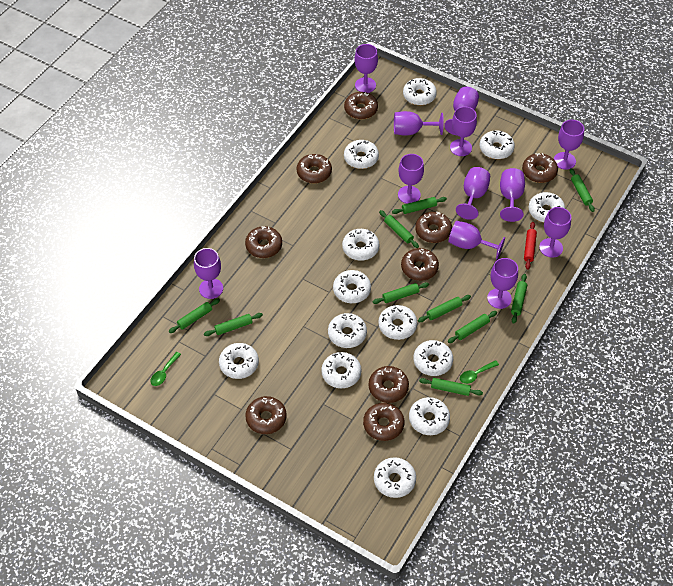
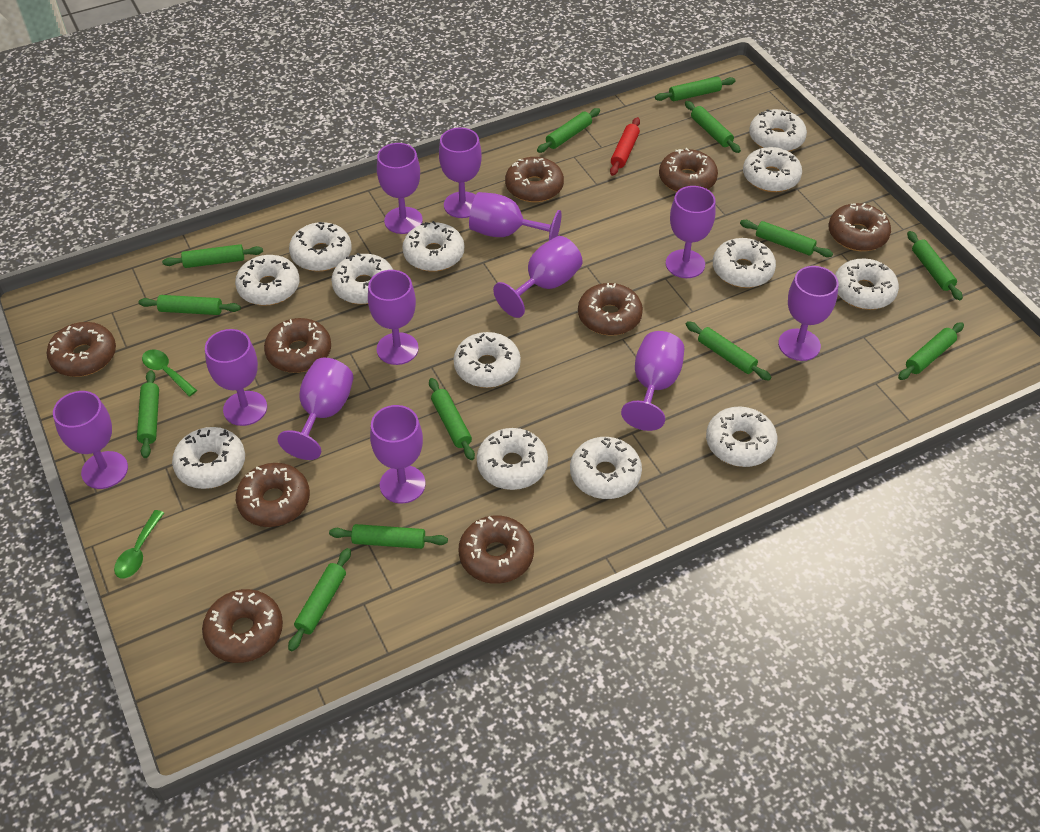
green rolling pin: 10 -> 13

